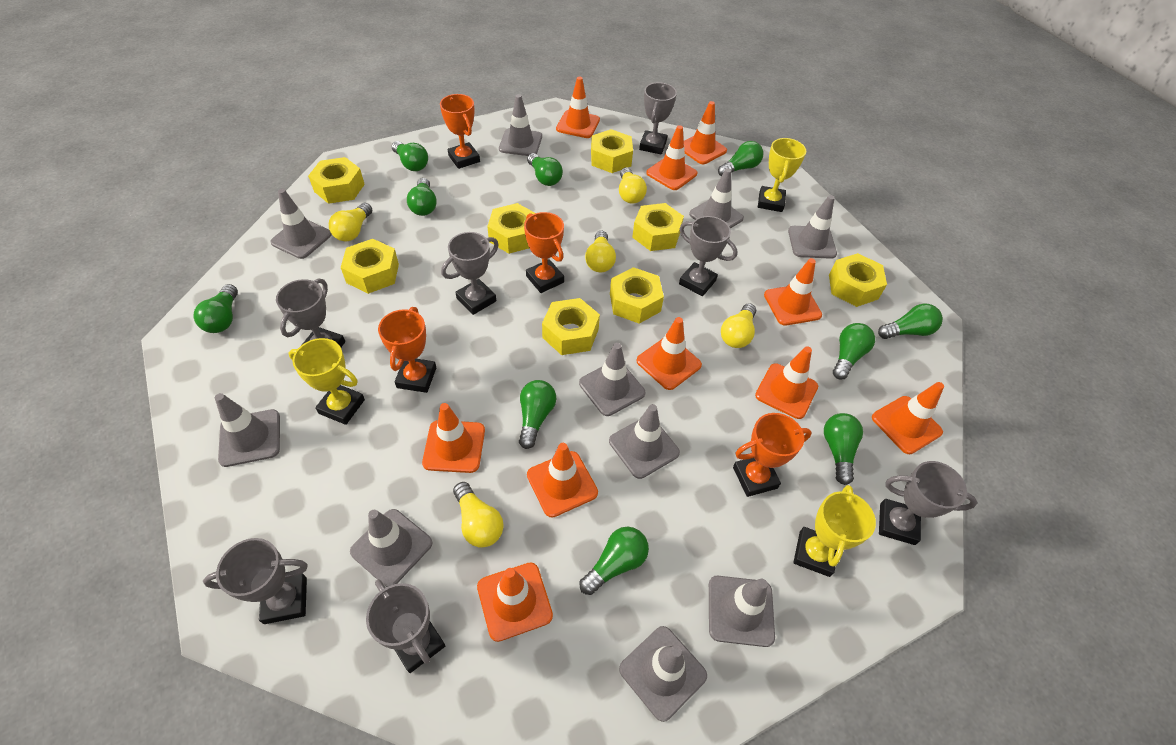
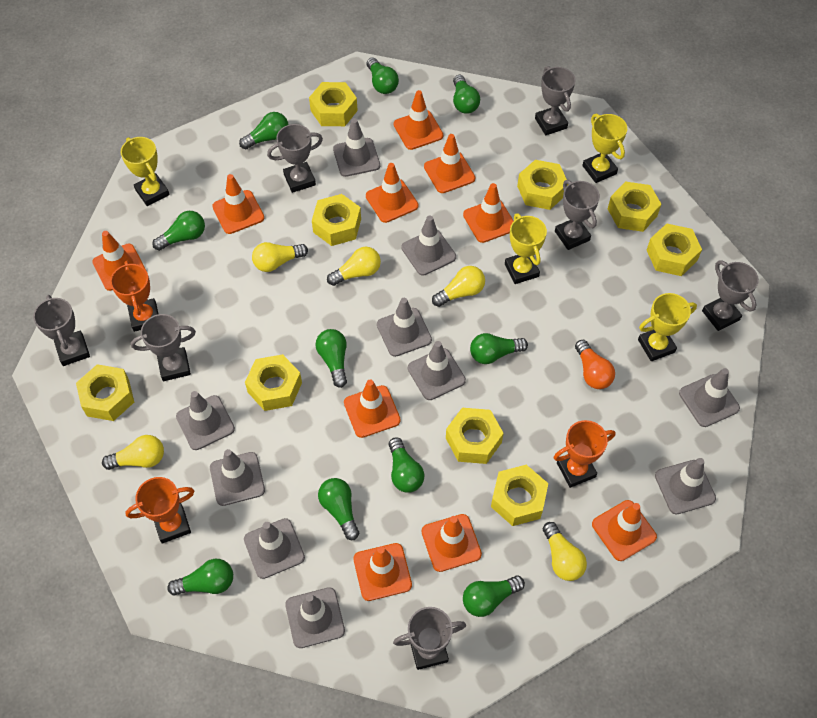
orange light bulb: 0 -> 1
orange trophy: 4 -> 3
yellow nut: 8 -> 9
yellow trophy: 3 -> 4

